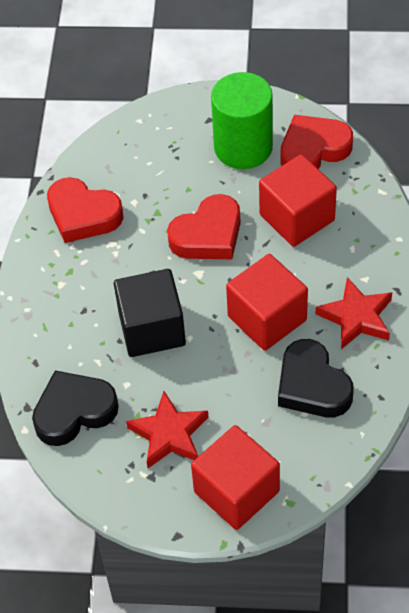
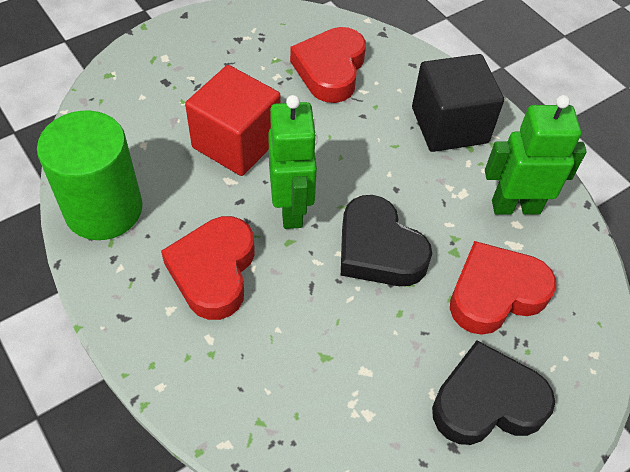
green robot: 0 -> 2
red cube: 3 -> 1
red star: 2 -> 0

